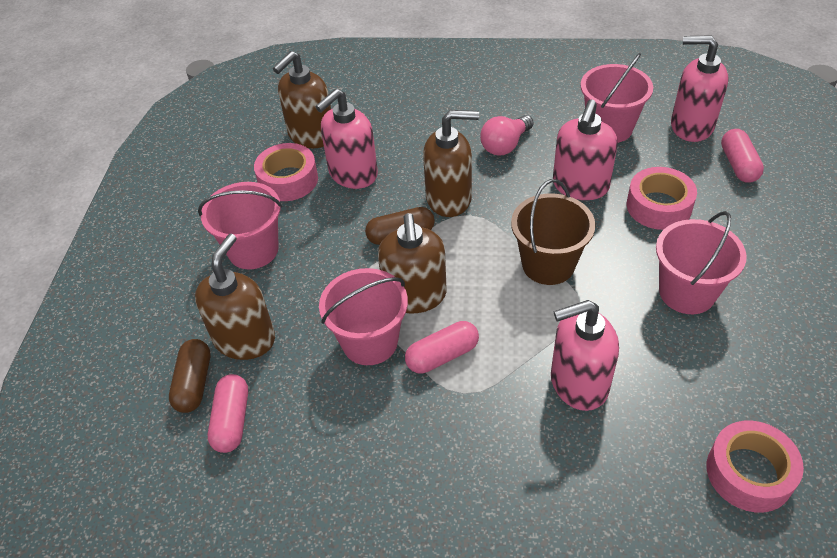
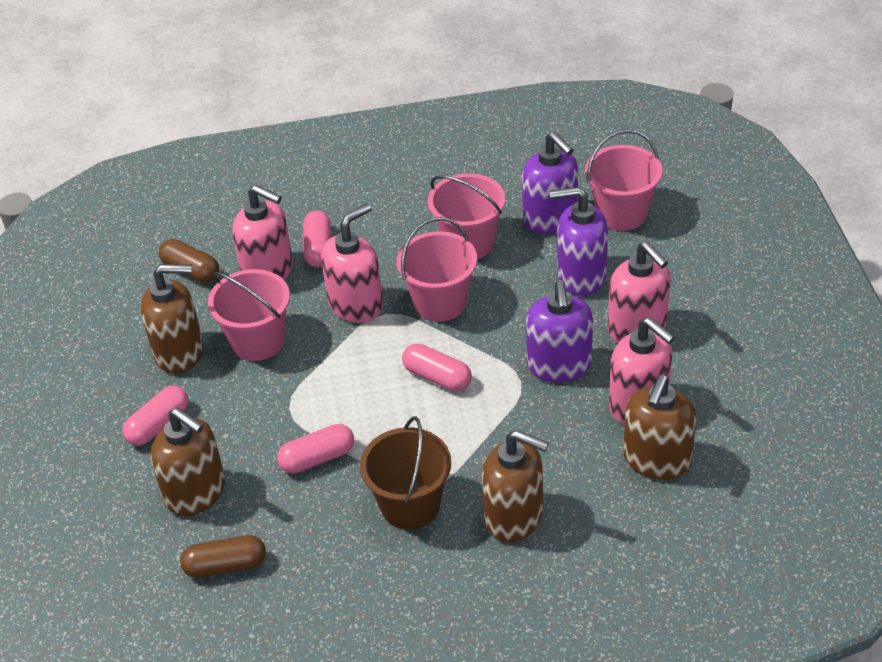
pink capsule: 3 -> 4
pink light bulb: 1 -> 0
pink tape: 3 -> 0
purple soap dispenser: 0 -> 3

